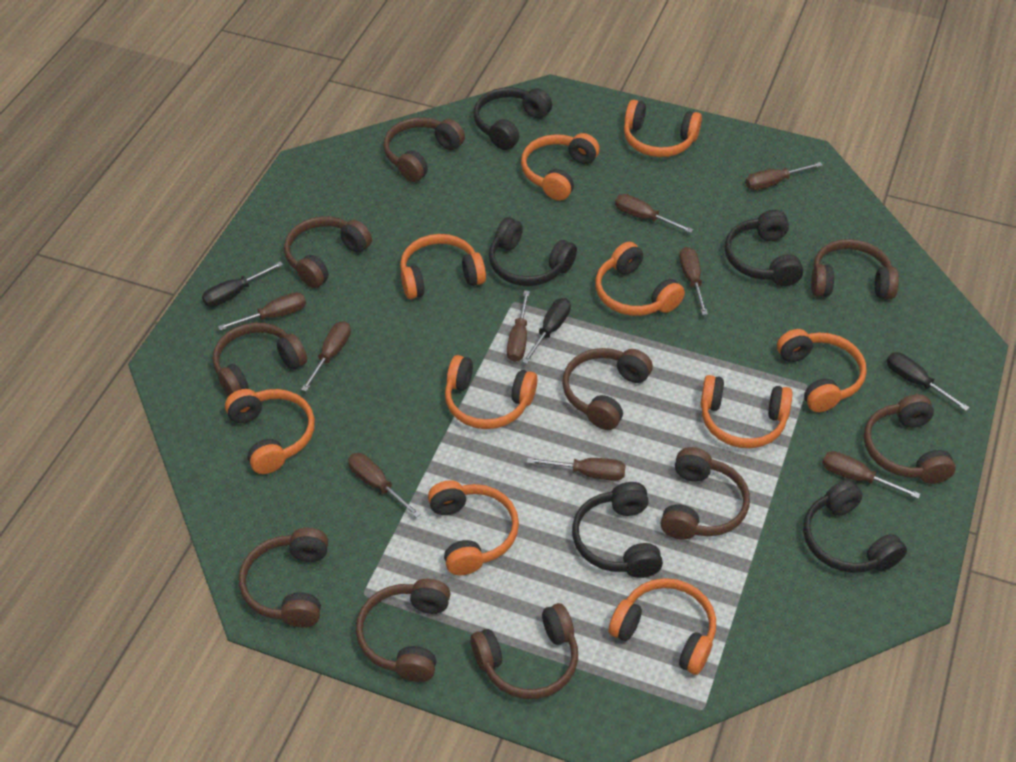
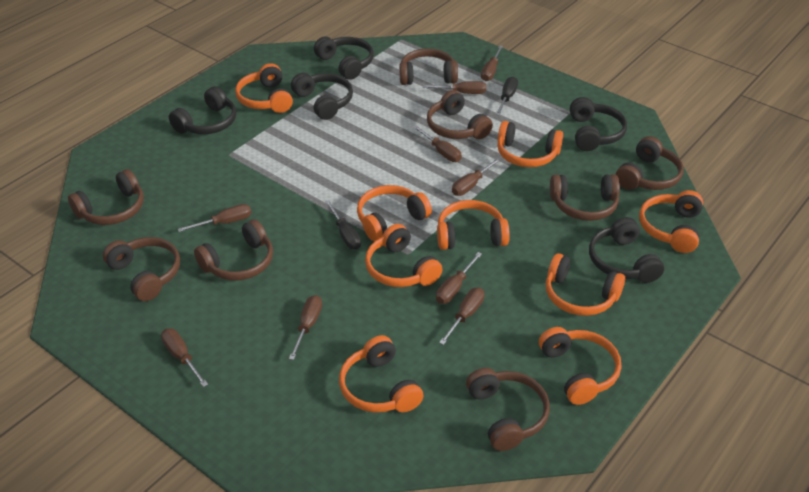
black screwdriver: 3 -> 2
brown headphones: 10 -> 8
orange headphones: 10 -> 9

